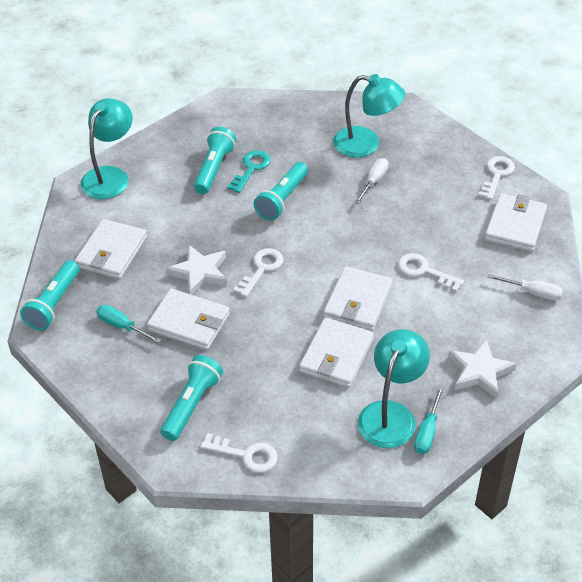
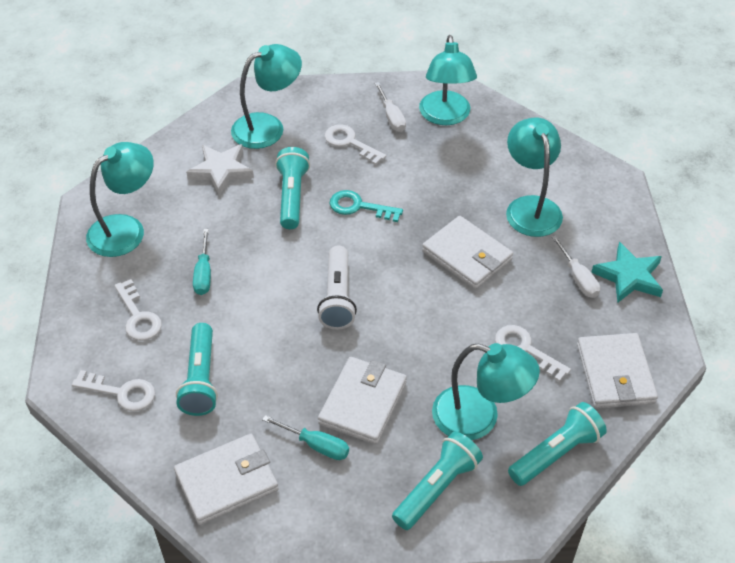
turquoise lamp: 3 -> 5
turquoise star: 0 -> 1
white flashlight: 0 -> 1
white star: 2 -> 1
white wallet: 5 -> 4

